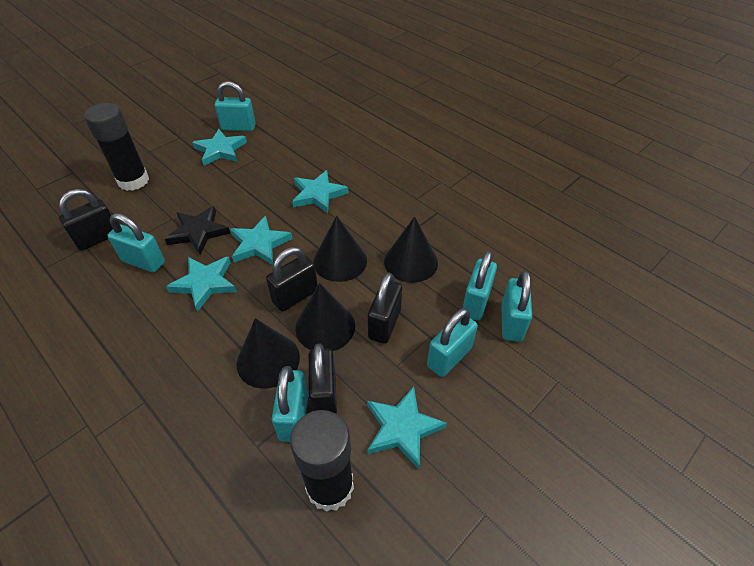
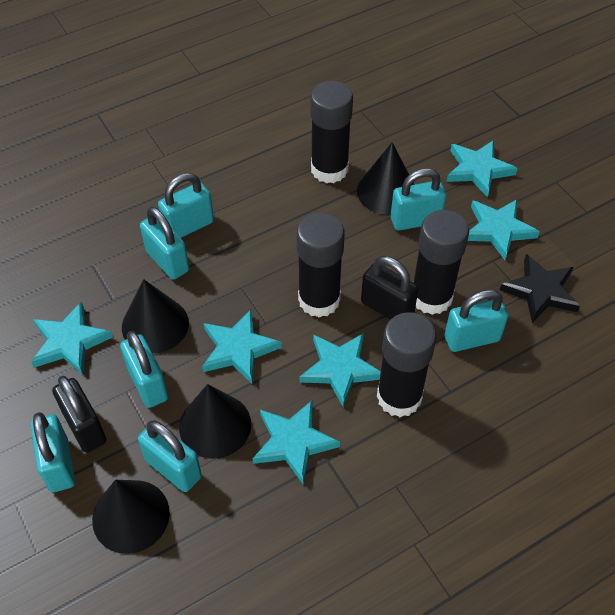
black glue stick: 2 -> 4
black padlock: 4 -> 2
turquoise padlock: 6 -> 7
turquoise star: 5 -> 6

